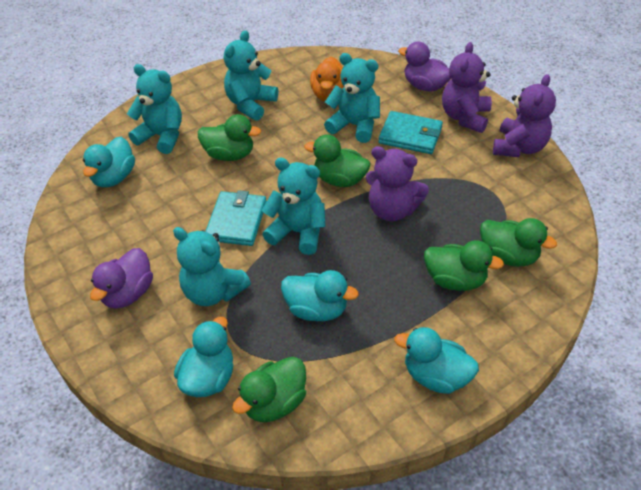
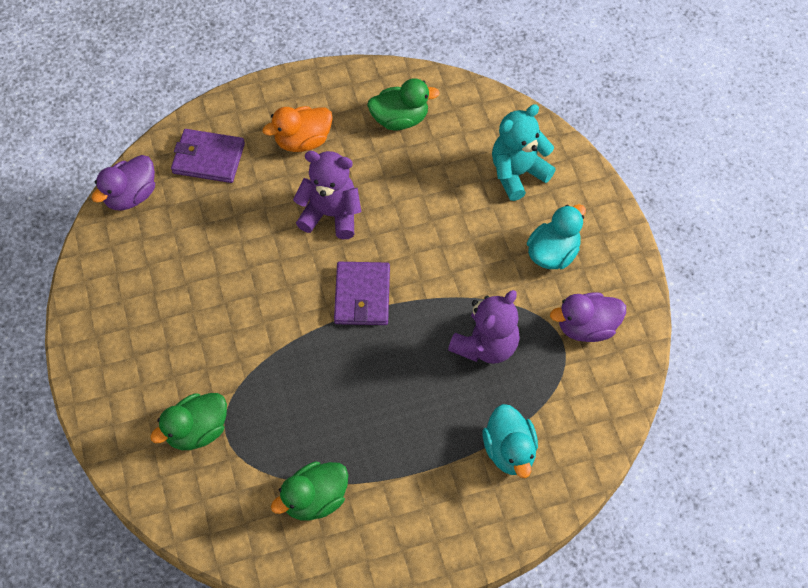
green duck: 5 -> 3
purple teddy bear: 3 -> 2
purple wallet: 0 -> 2
turquoise duck: 4 -> 2
turquoise teddy bear: 5 -> 1
turquoise wallet: 2 -> 0

